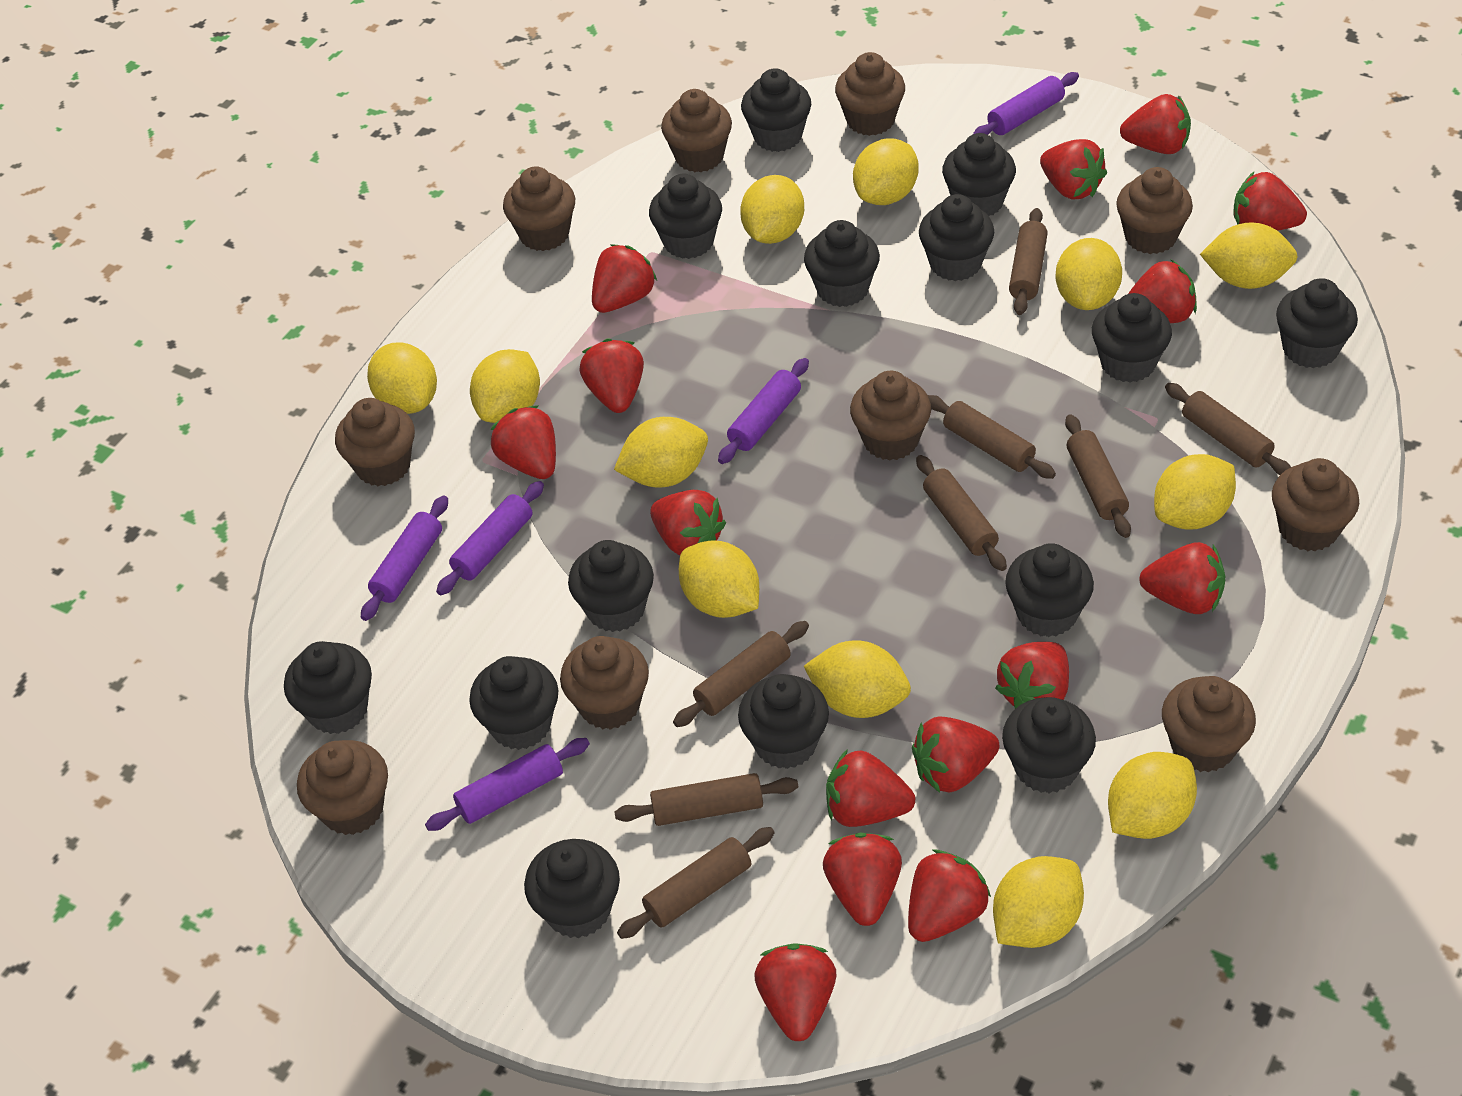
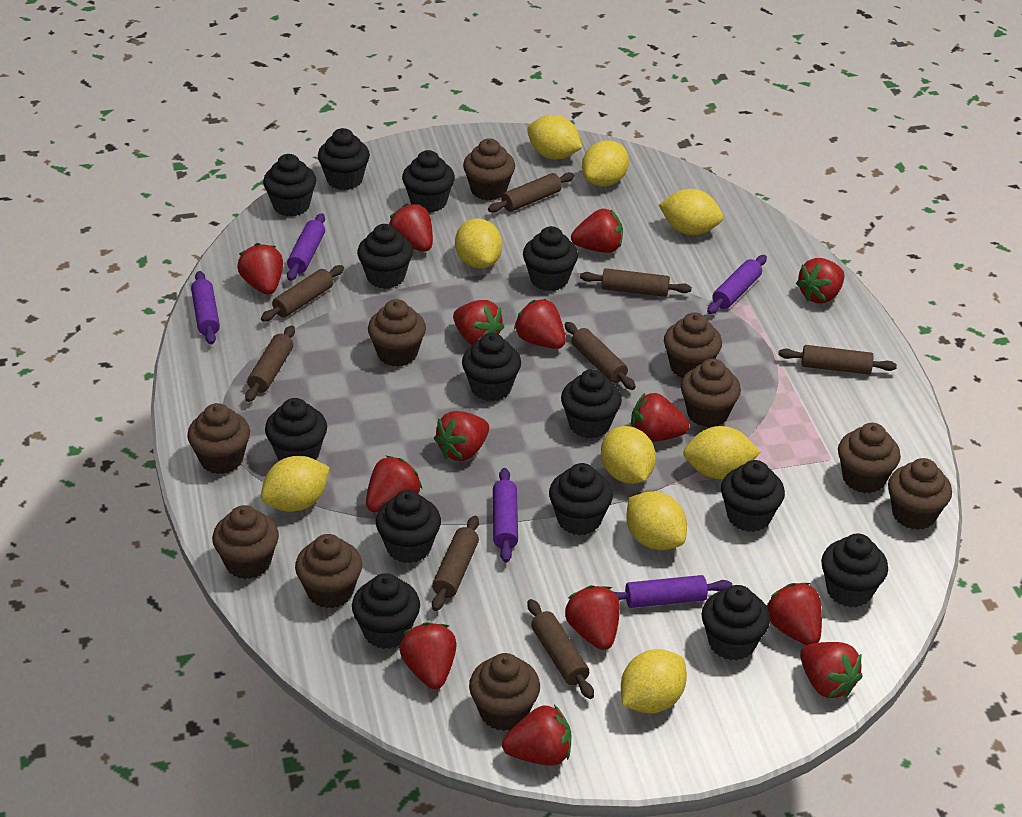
red strawberry: 15 -> 14
yellow lemon: 12 -> 9

